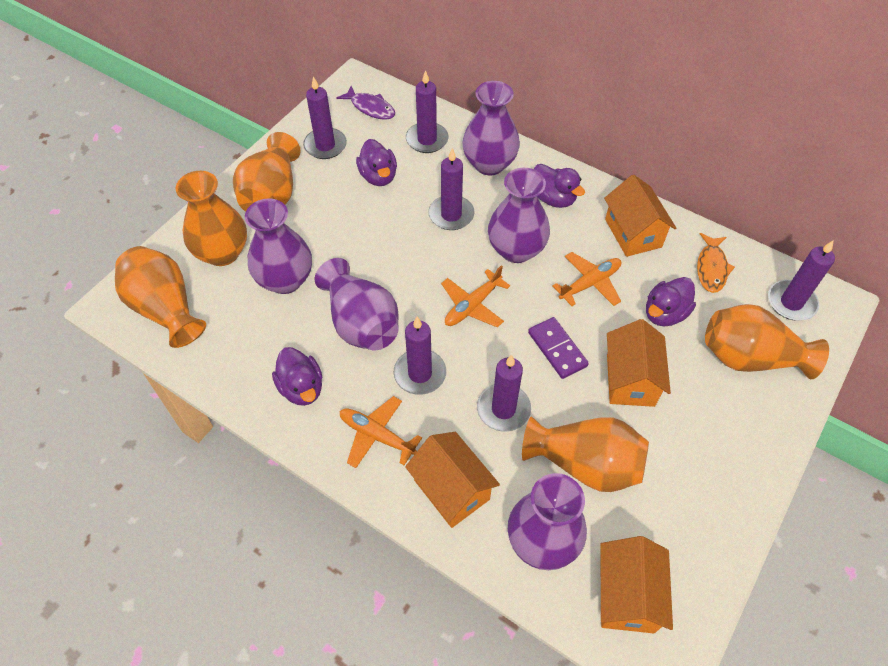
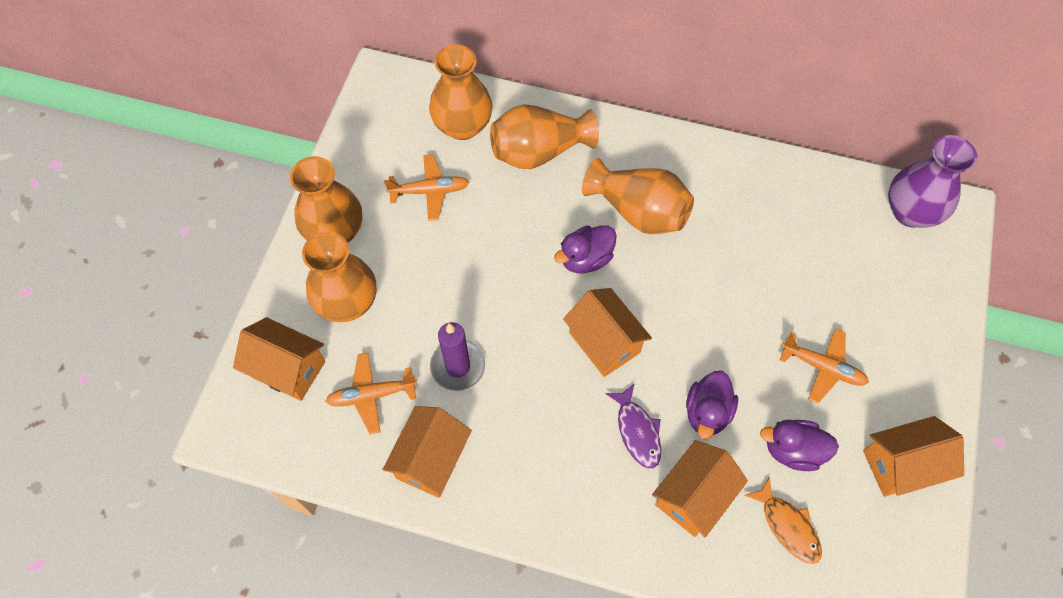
orange house: 4 -> 5
purple candle: 6 -> 1
purple domino: 1 -> 0
purple duck: 4 -> 3
purple vase: 5 -> 1

